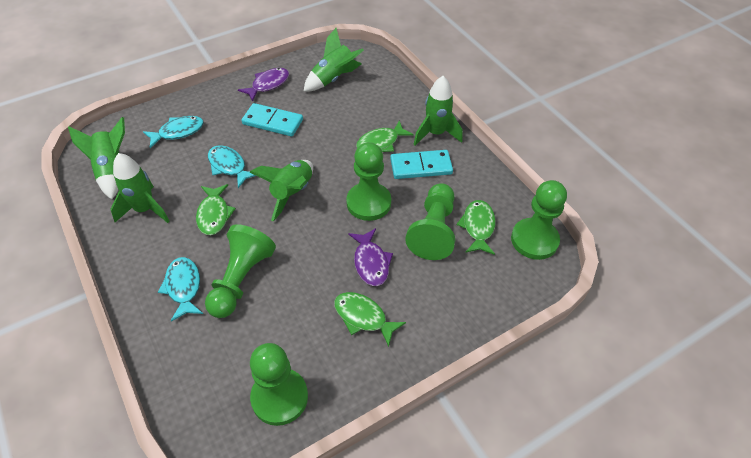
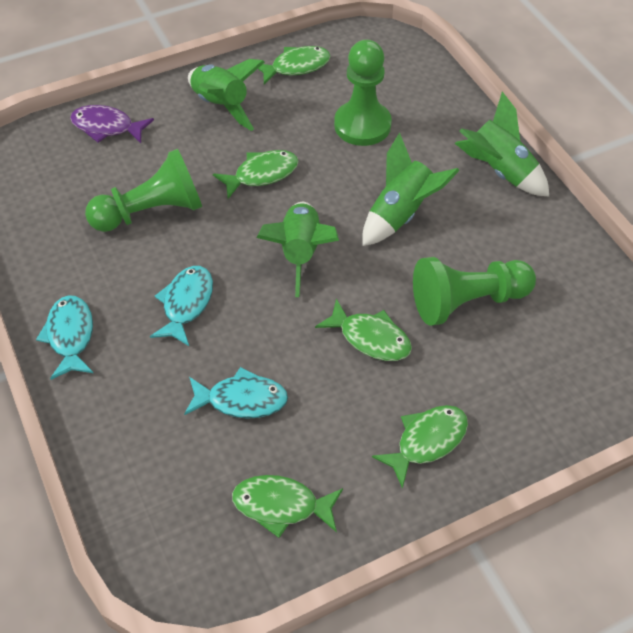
green fish: 4 -> 5
green pawn: 5 -> 3
green rocket: 5 -> 4
purple fish: 2 -> 1
turquoise domino: 2 -> 0

